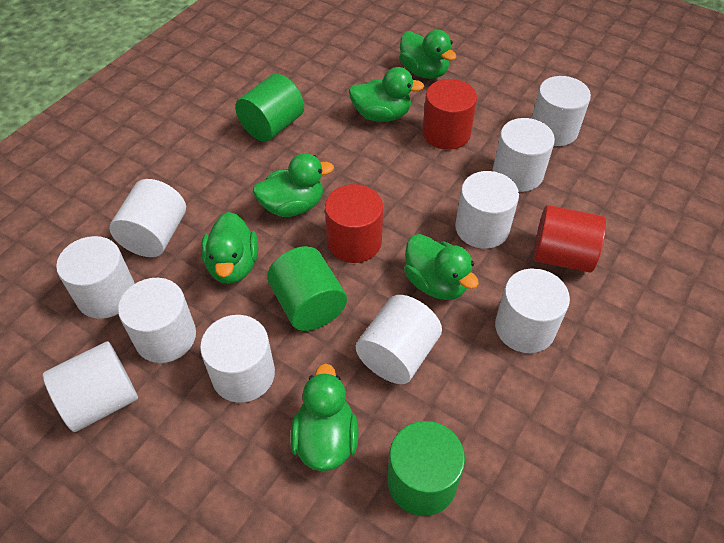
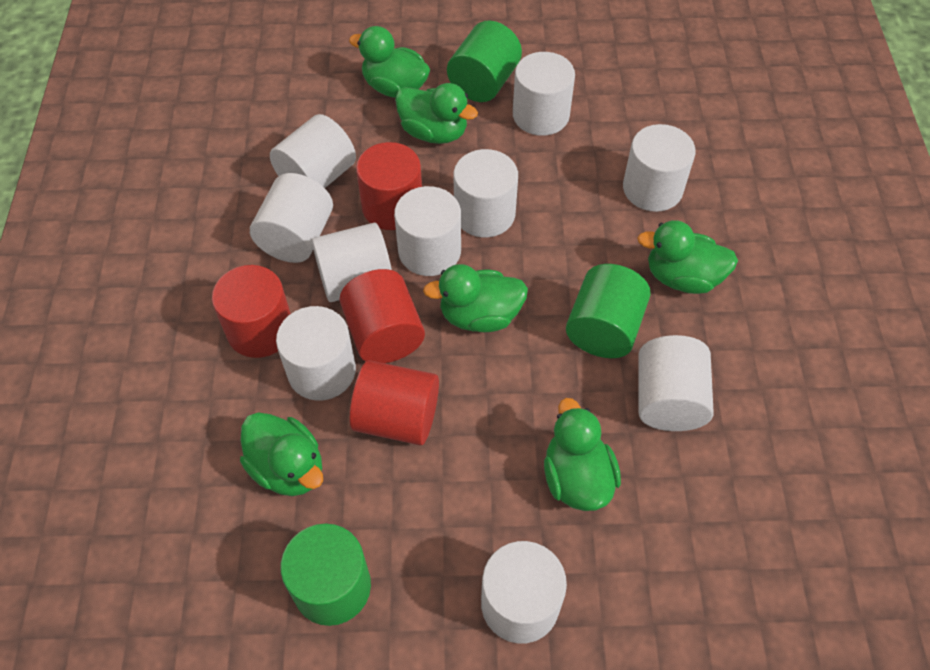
red cylinder: 3 -> 4

